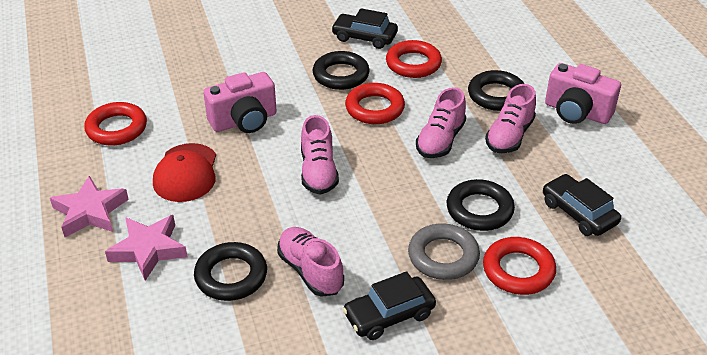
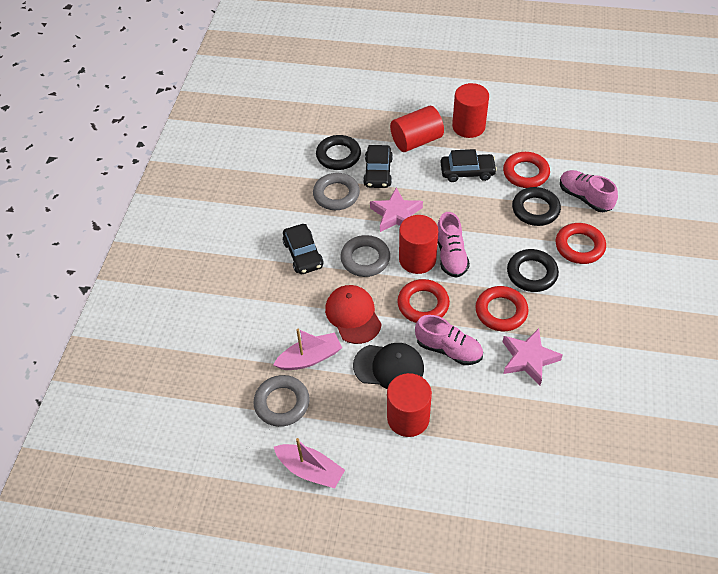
black cap: 0 -> 1
black ring: 4 -> 3
grey ring: 1 -> 3
pink boat: 0 -> 2
pink camera: 2 -> 0
pink shoe: 4 -> 3
red cylinder: 0 -> 4

